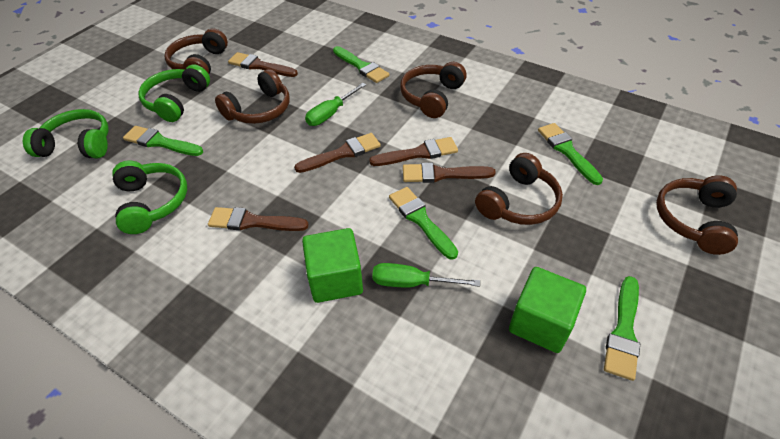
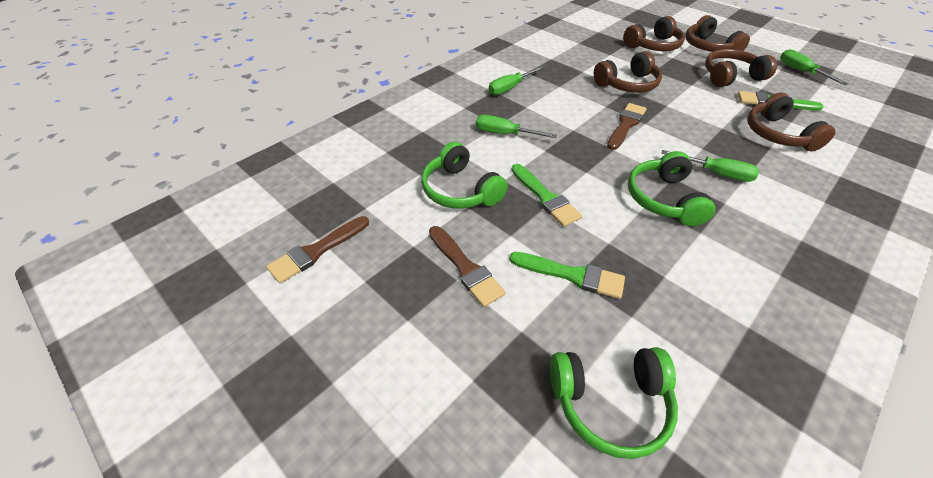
brown brush: 5 -> 3
green brush: 5 -> 3
green cube: 2 -> 0
green screwdriver: 2 -> 4

